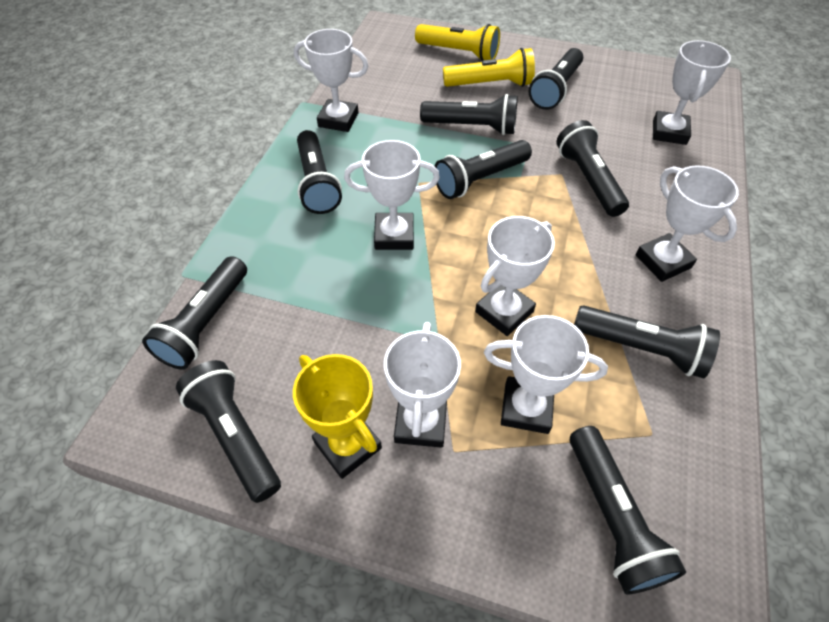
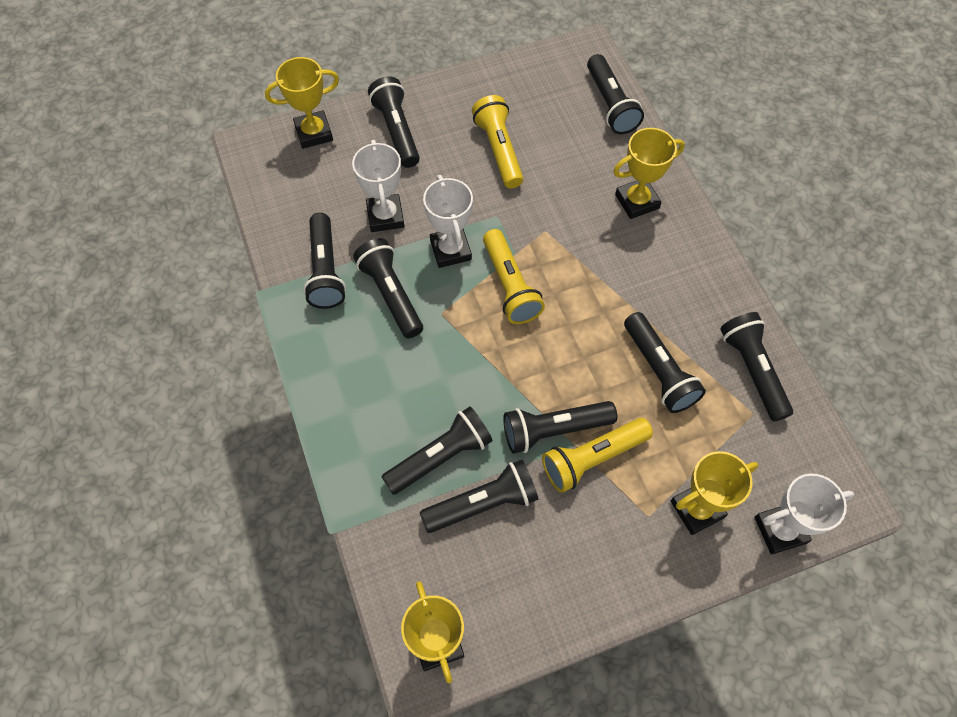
white trophy: 7 -> 3
yellow flashlight: 2 -> 3
yellow trophy: 1 -> 4

